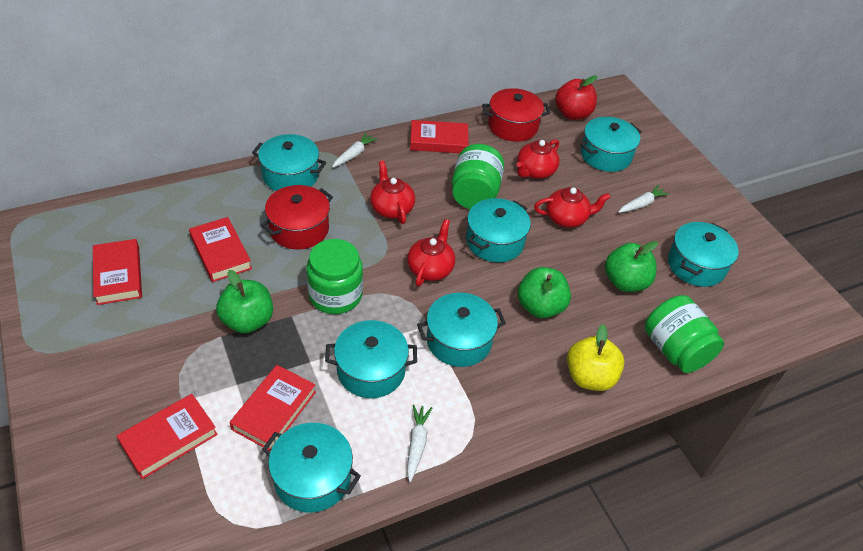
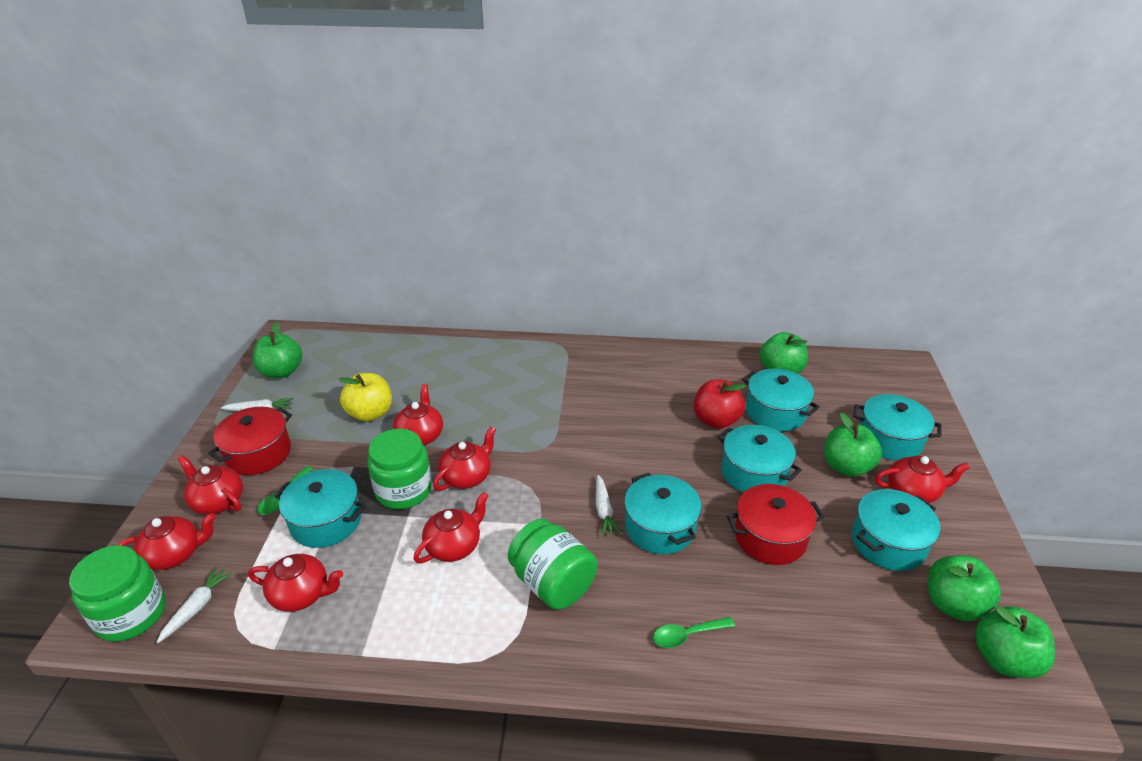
green apple: 3 -> 5
green spoon: 0 -> 2
red book: 5 -> 0
red teapot: 4 -> 7
turquoise pot: 7 -> 6

